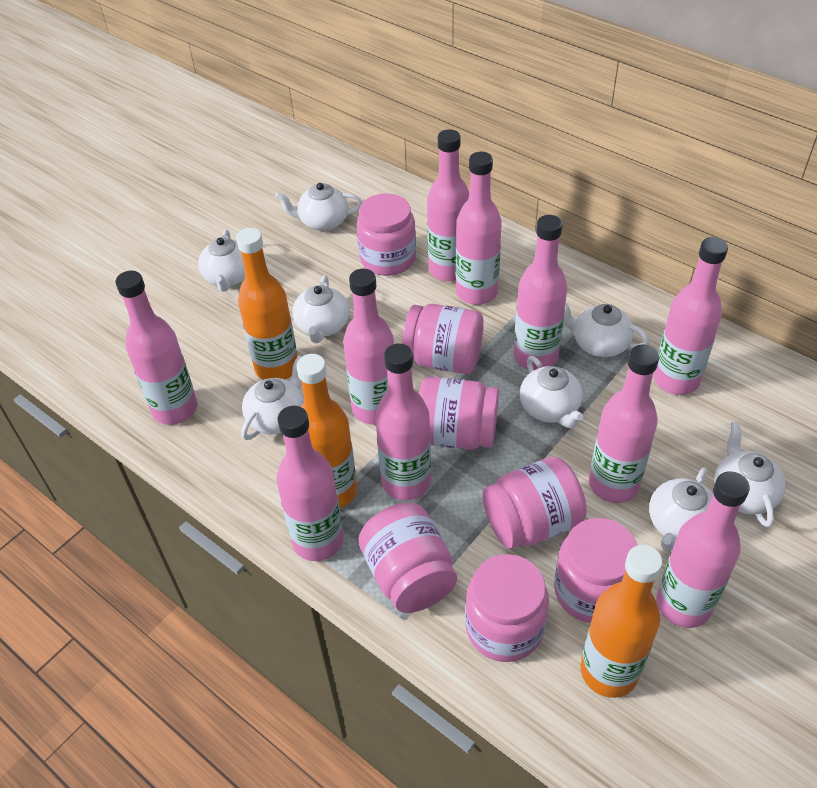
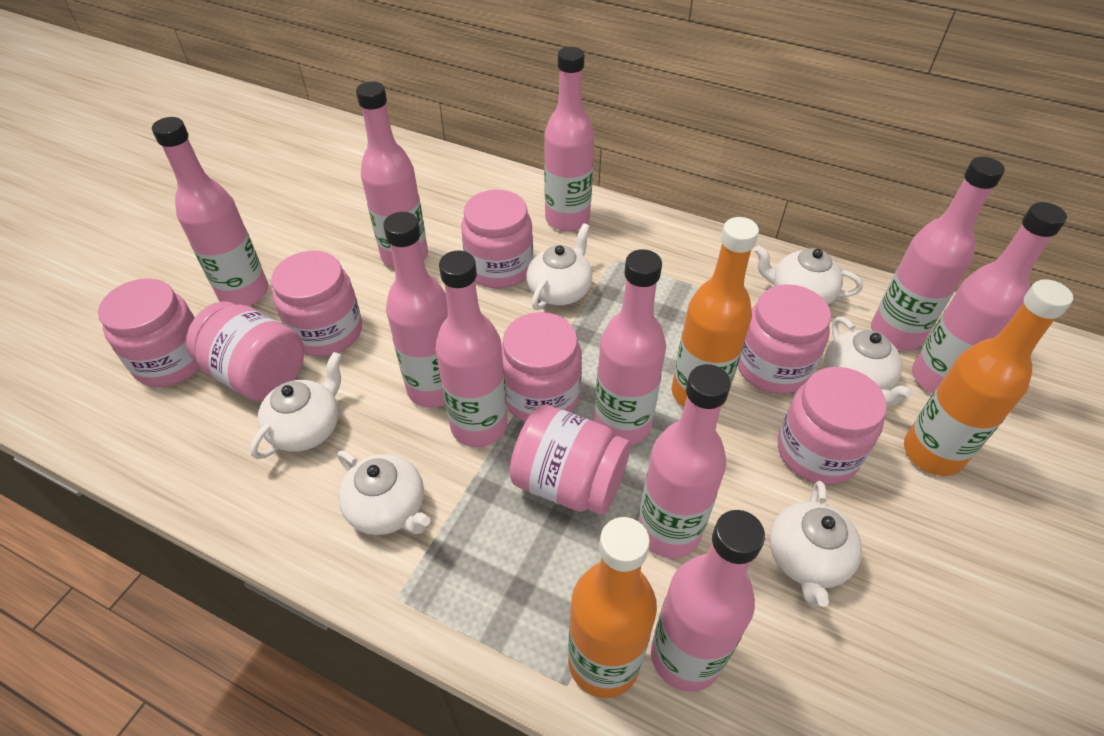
pink jar: 7 -> 8
white teapot: 8 -> 6

